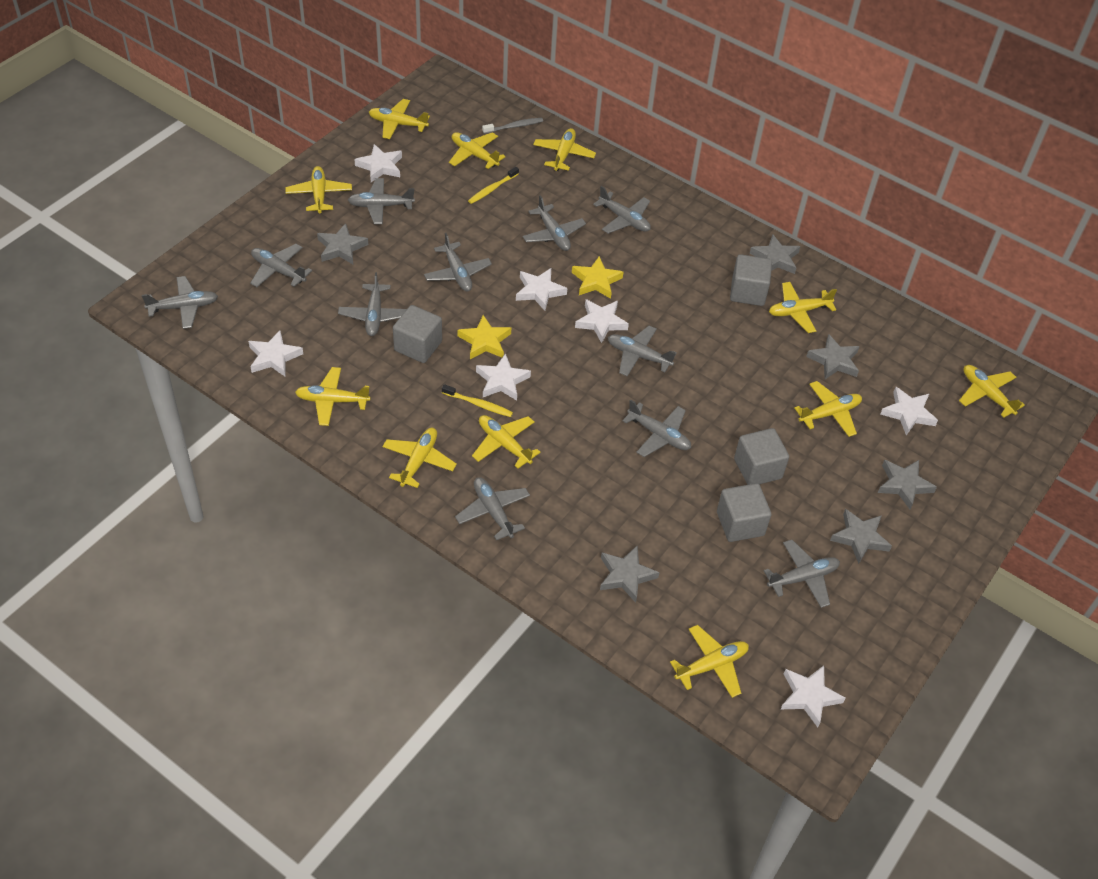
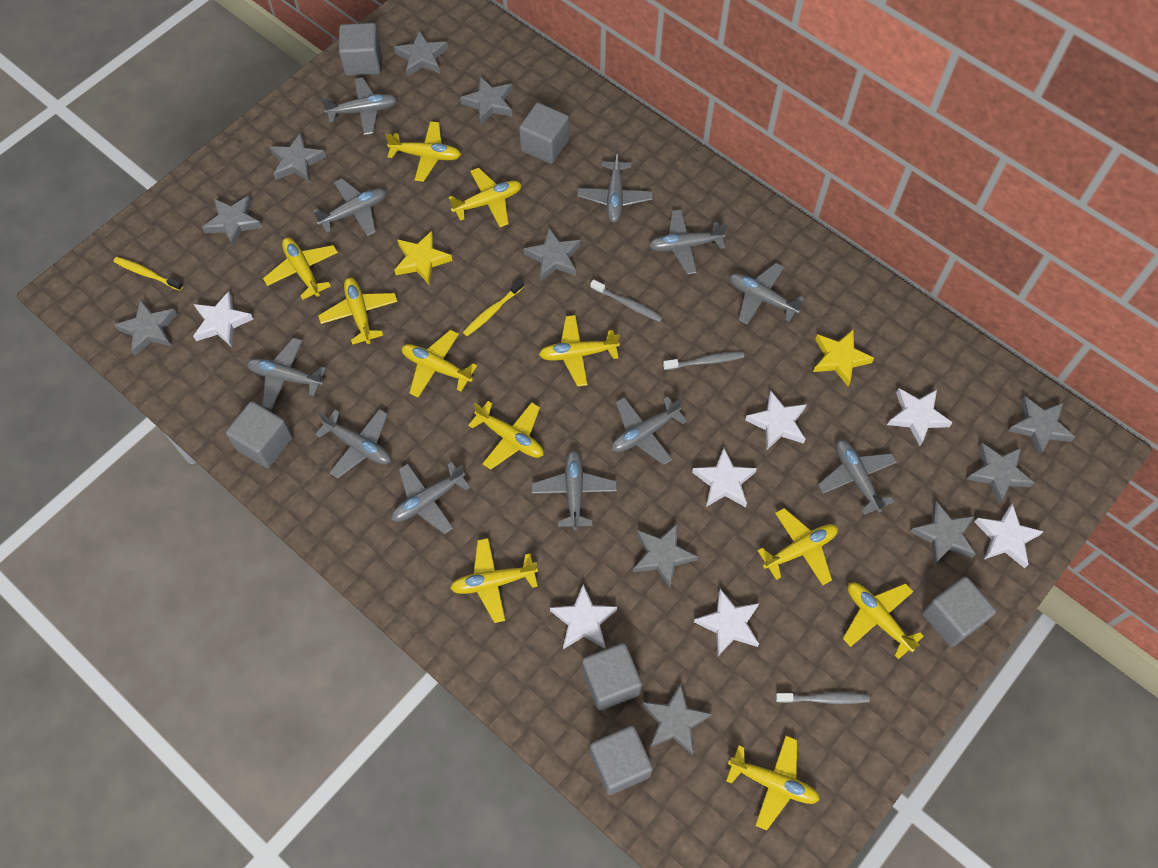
grey cube: 4 -> 6
grey star: 6 -> 11
grey toothbrush: 1 -> 3

